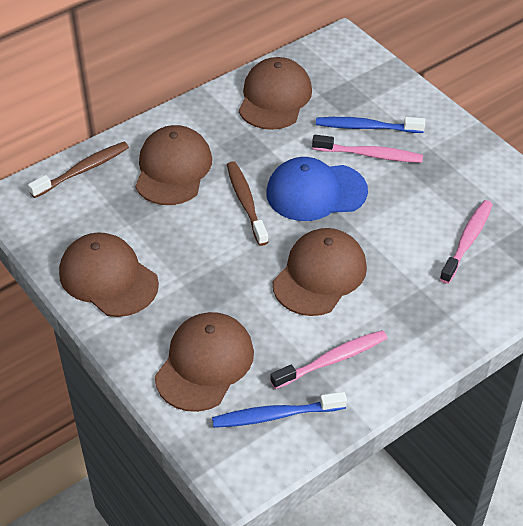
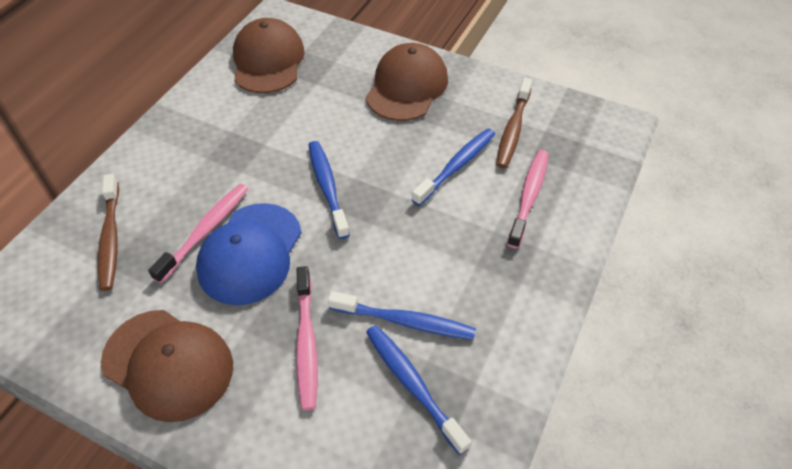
blue toothbrush: 2 -> 4
brown cap: 5 -> 3

